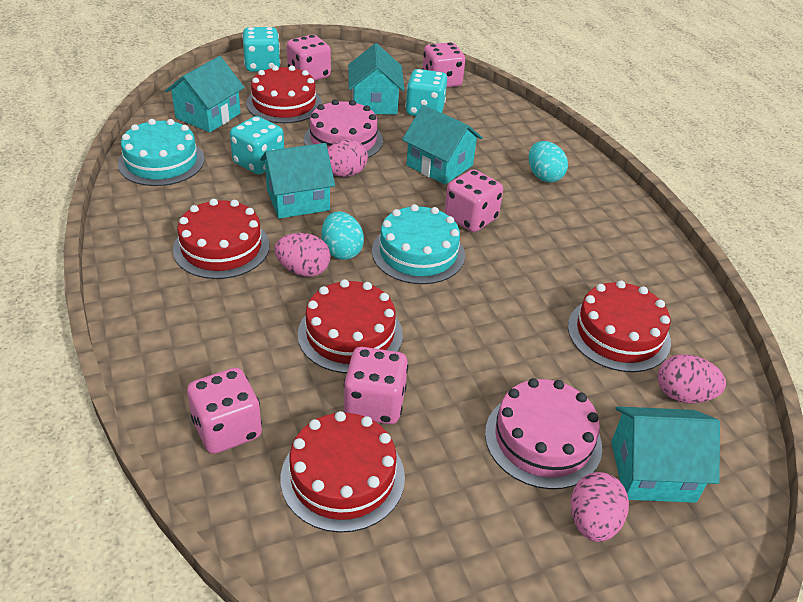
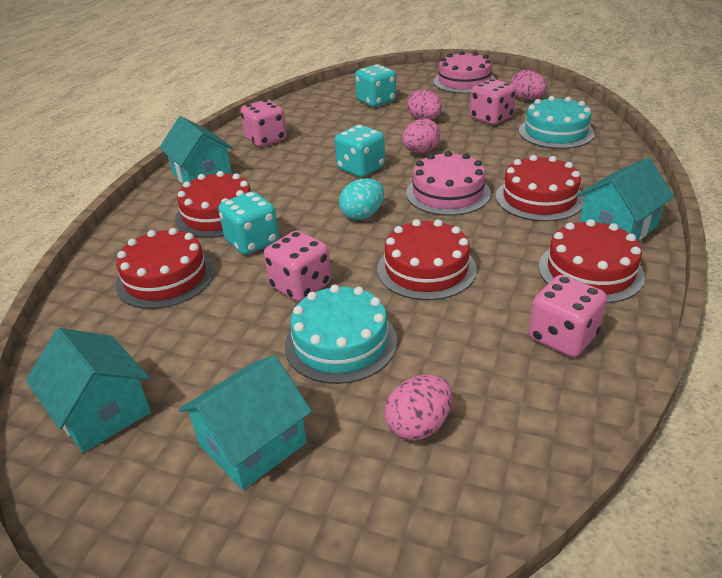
pink dice: 5 -> 4
turquoise egg: 2 -> 1
turquoise house: 5 -> 4

